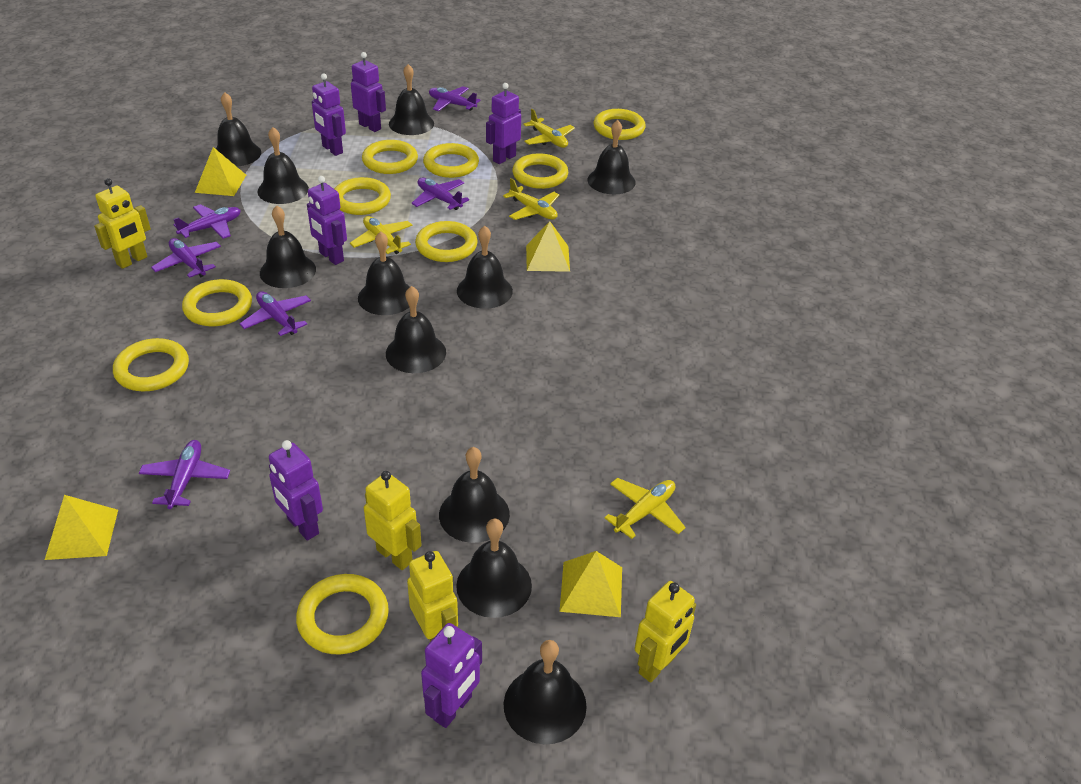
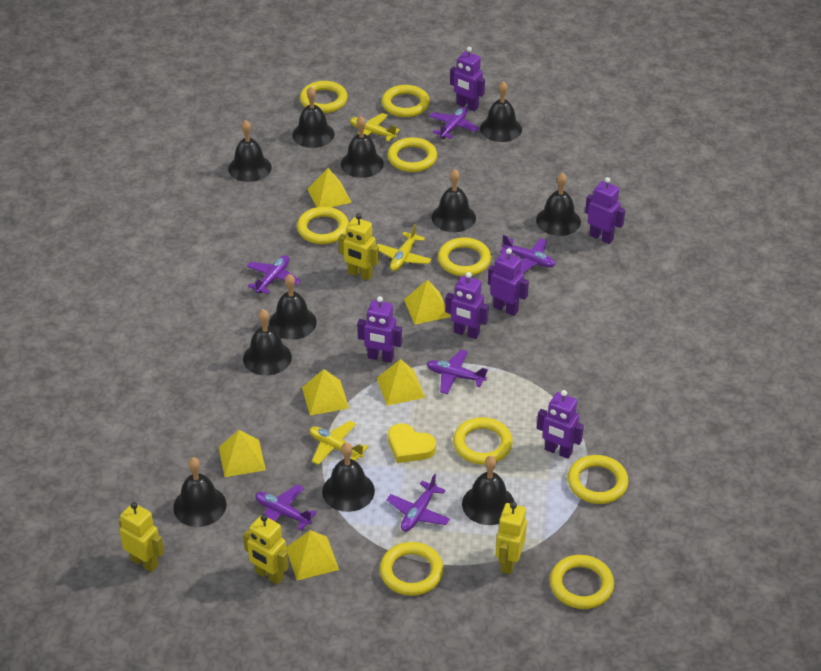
yellow heart: 0 -> 1
yellow plane: 4 -> 3
yellow pyramid: 4 -> 6

